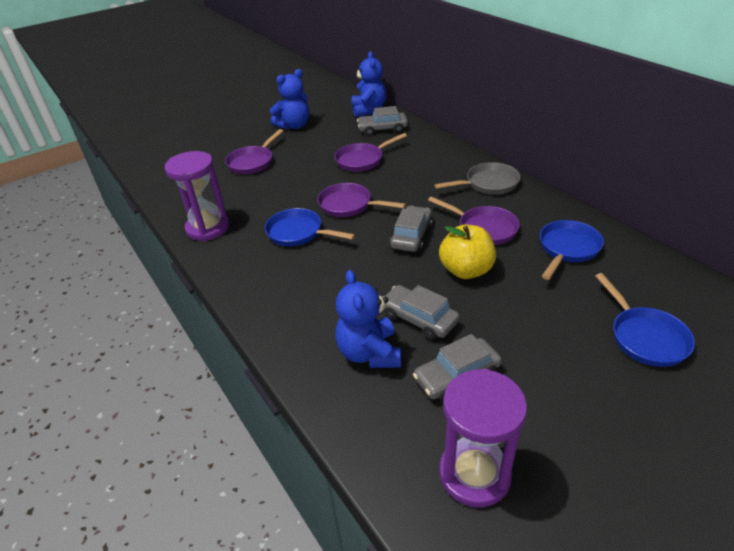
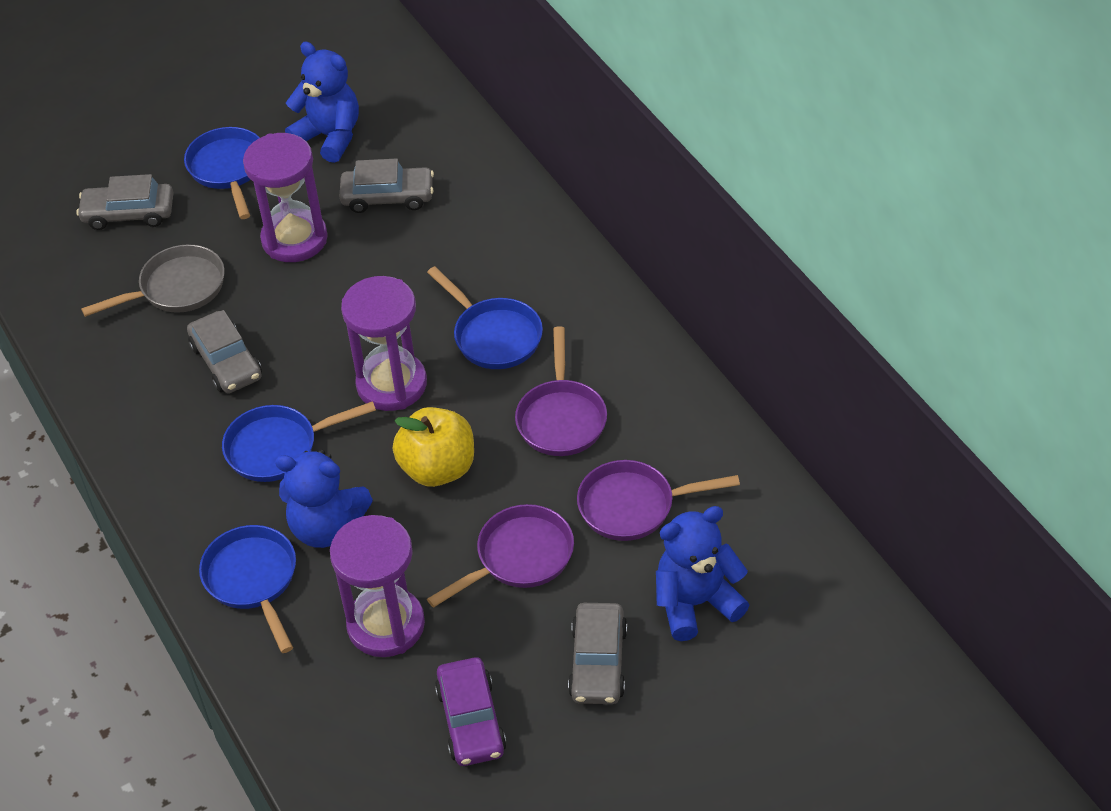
blue pan: 3 -> 4
purple car: 0 -> 1
purple hourglass: 2 -> 3
purple pan: 4 -> 3

